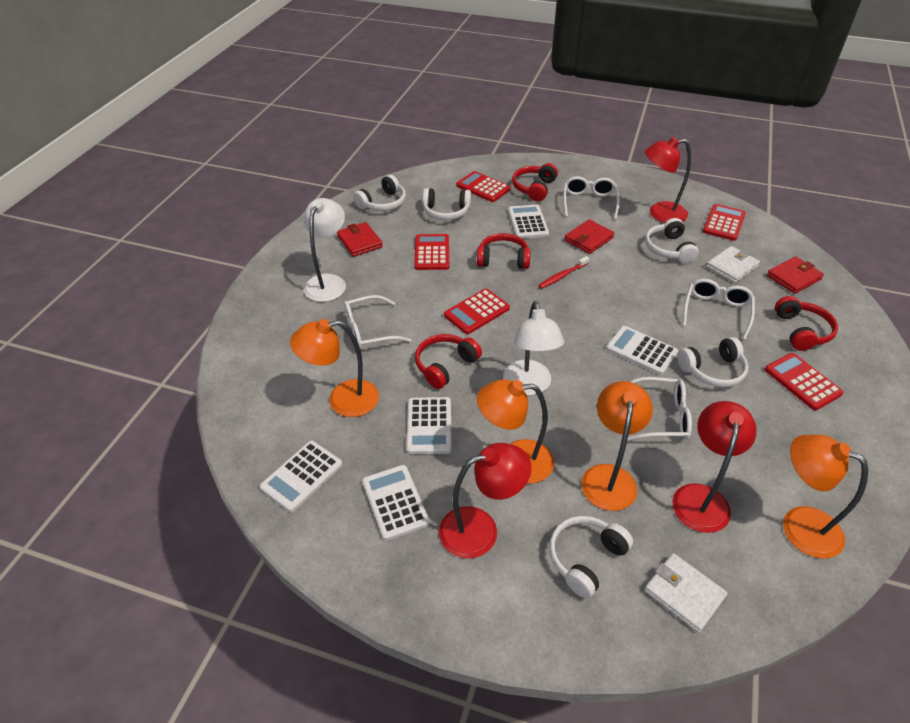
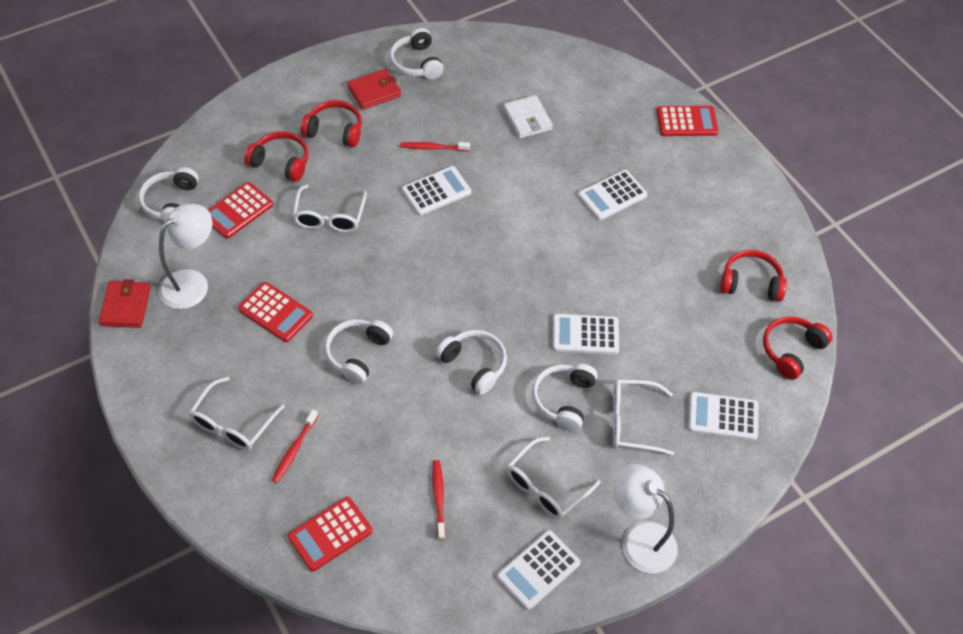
orange lamp: 4 -> 0
red calculator: 5 -> 4
red lamp: 3 -> 0
red toothbrush: 1 -> 3
red wallet: 3 -> 2
white wallet: 2 -> 1

